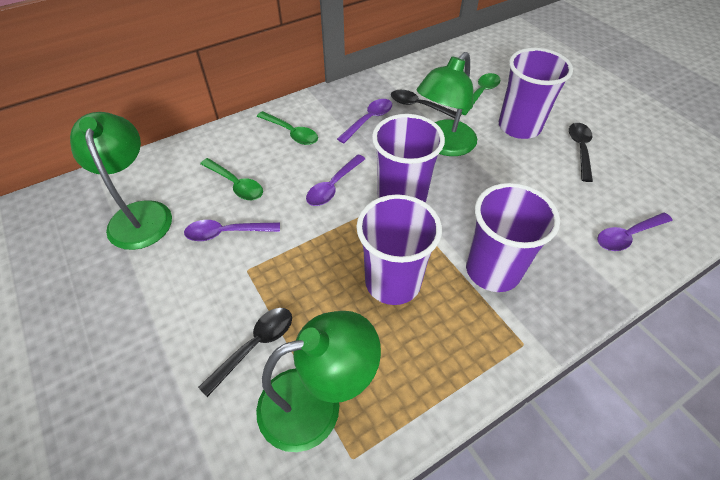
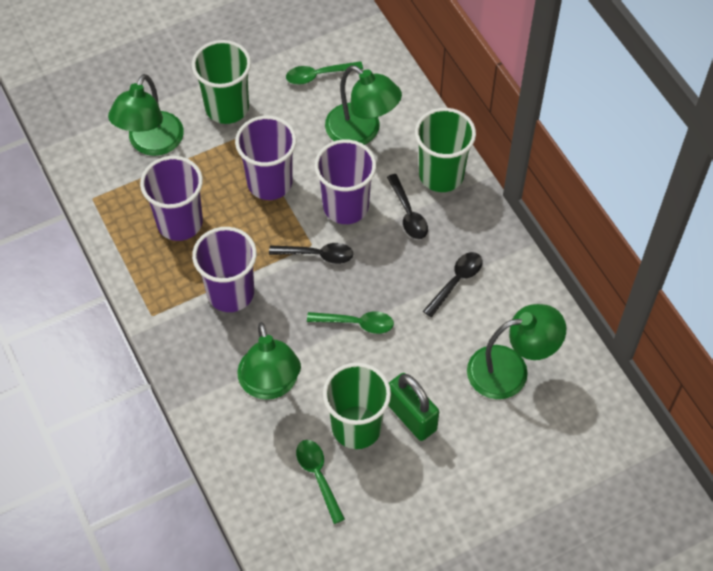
green cup: 0 -> 3
green lamp: 3 -> 4
green padlock: 0 -> 1
purple spoon: 4 -> 0

